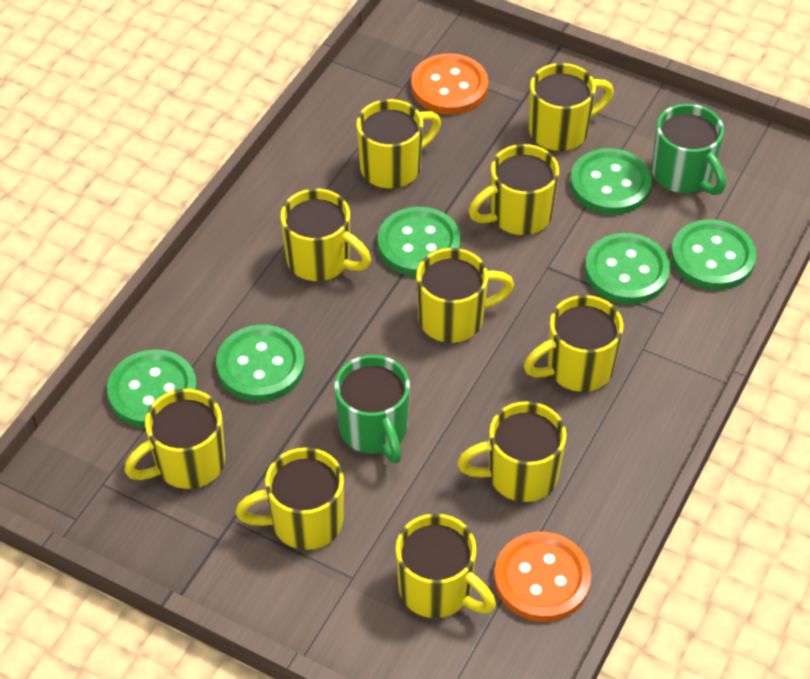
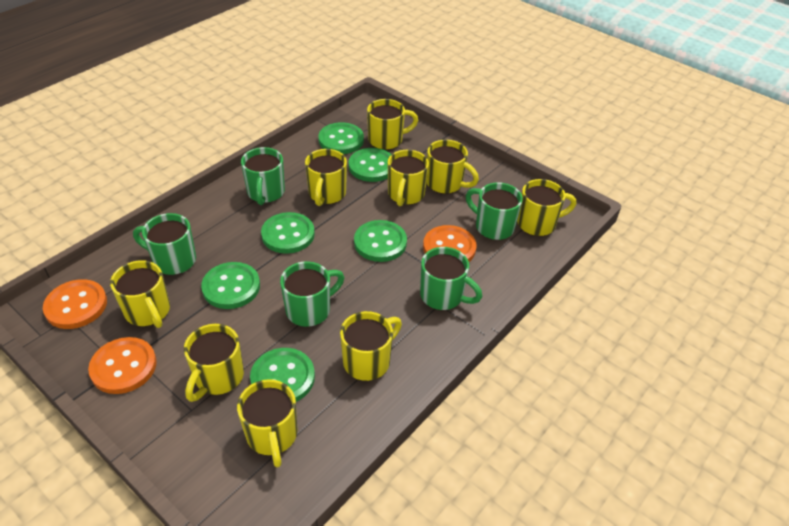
green mug: 2 -> 5
orange button: 2 -> 3
yellow mug: 10 -> 9

